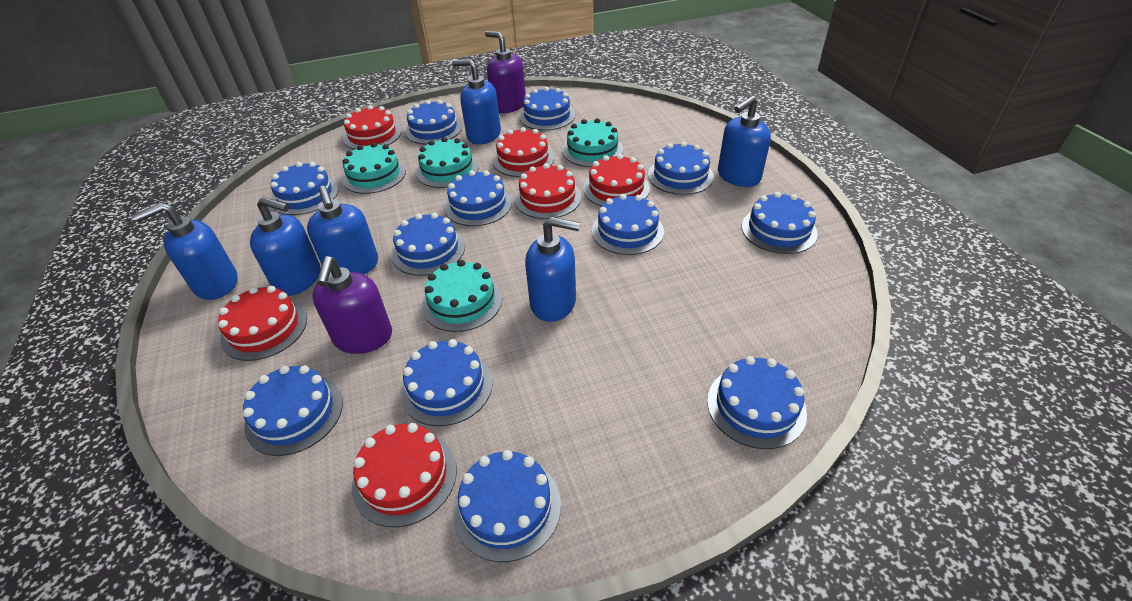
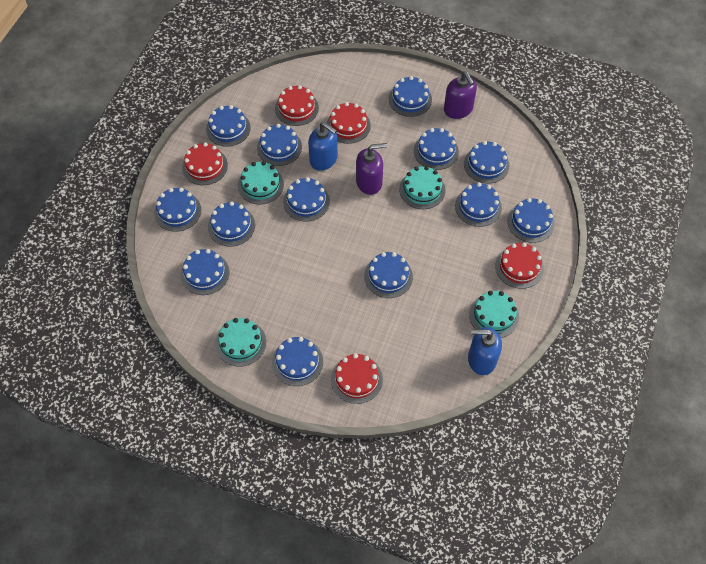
blue cake: 12 -> 13
blue soap dispenser: 6 -> 2
red cake: 6 -> 5

